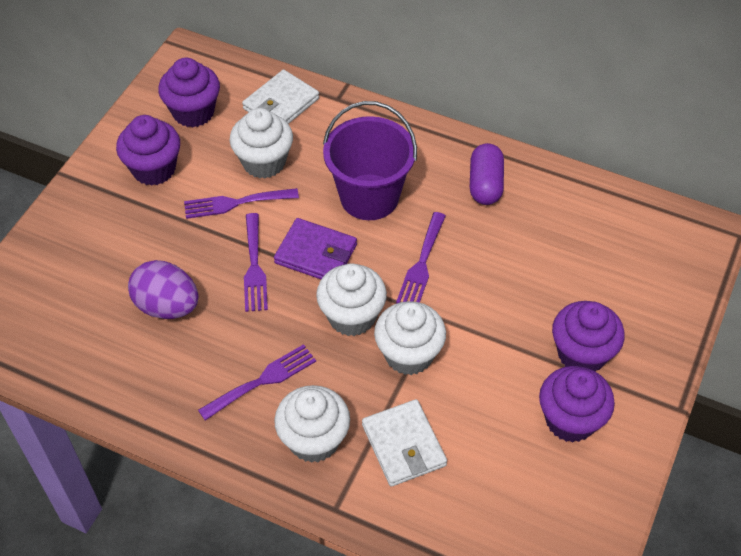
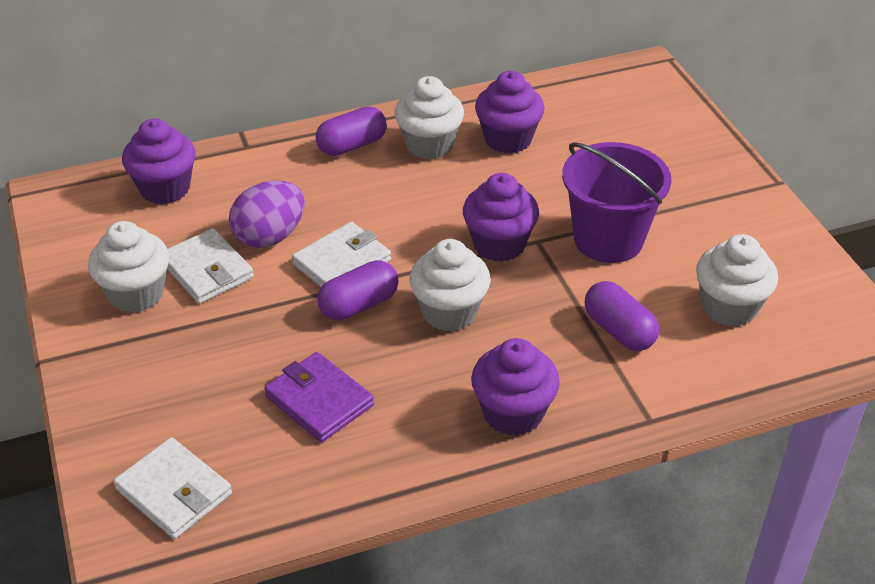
purple capsule: 1 -> 3
purple fork: 4 -> 0
white wallet: 2 -> 3

